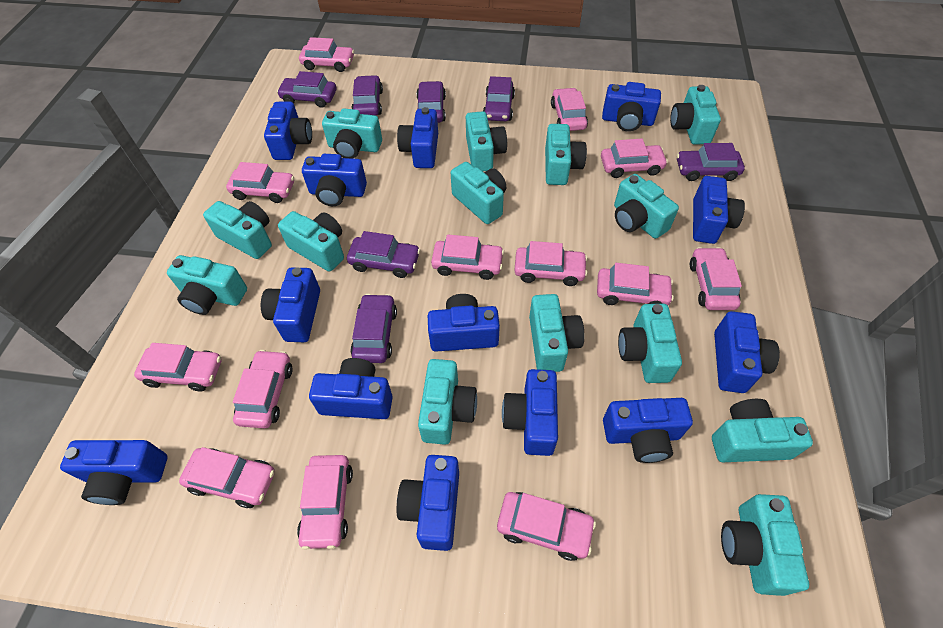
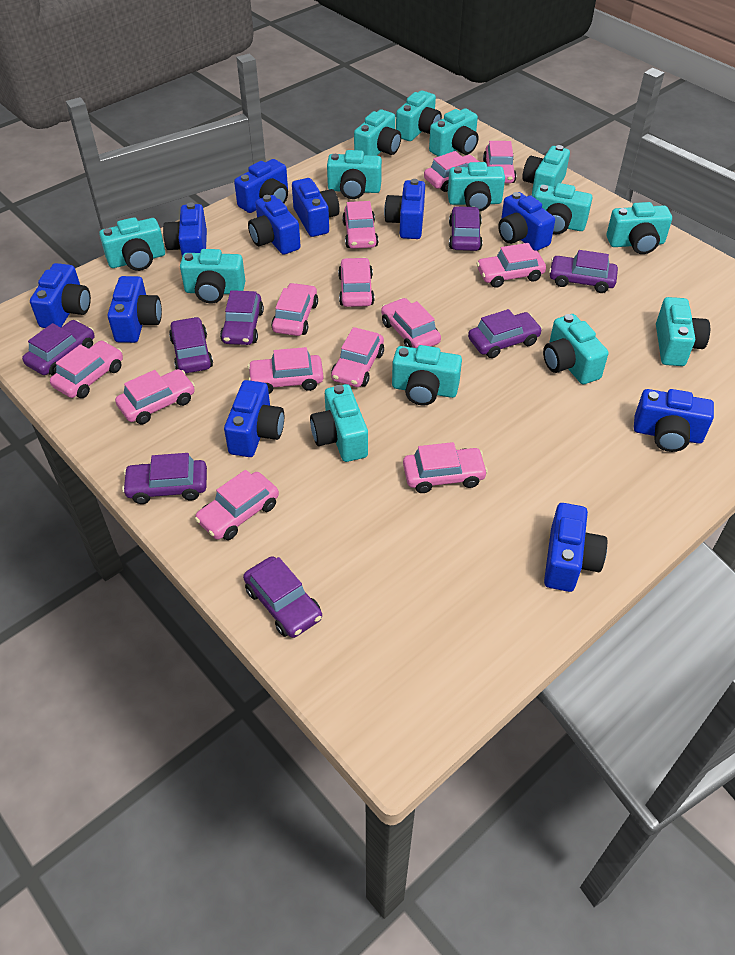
blue camera: 13 -> 11
purple car: 7 -> 8

